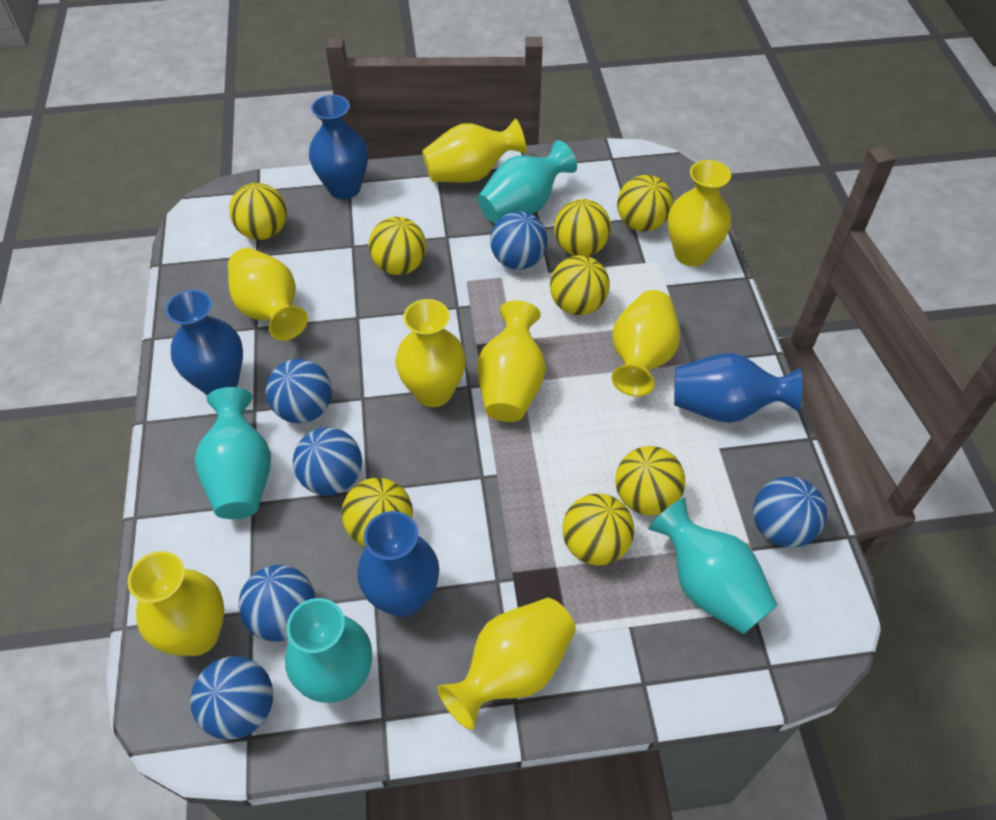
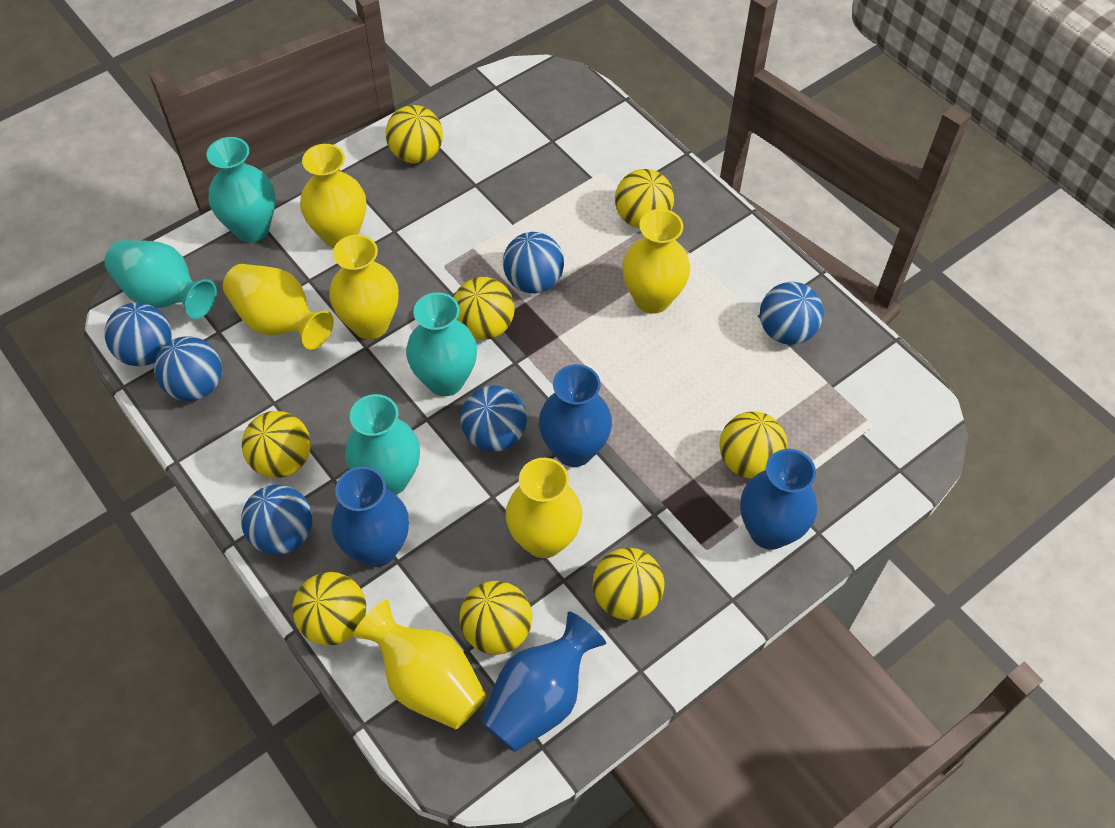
yellow vase: 8 -> 6

